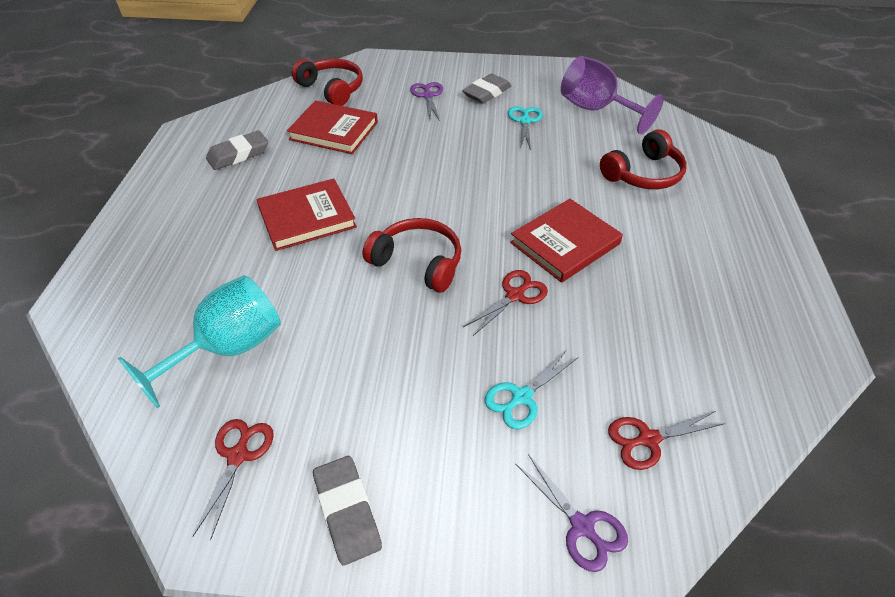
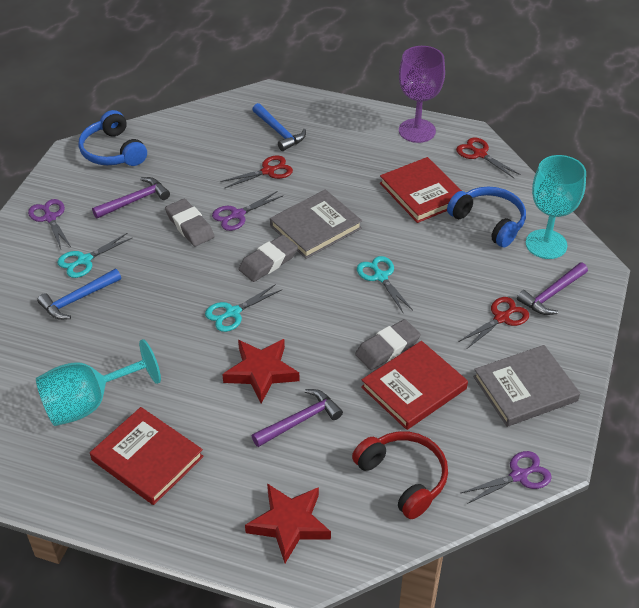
blue hammer: 0 -> 2
blue headphones: 0 -> 2
grey book: 0 -> 2
purple hammer: 0 -> 3
purple scissors: 2 -> 3
red headphones: 3 -> 1
red star: 0 -> 2
turquoise goblet: 1 -> 2
turquoise scissors: 2 -> 3

